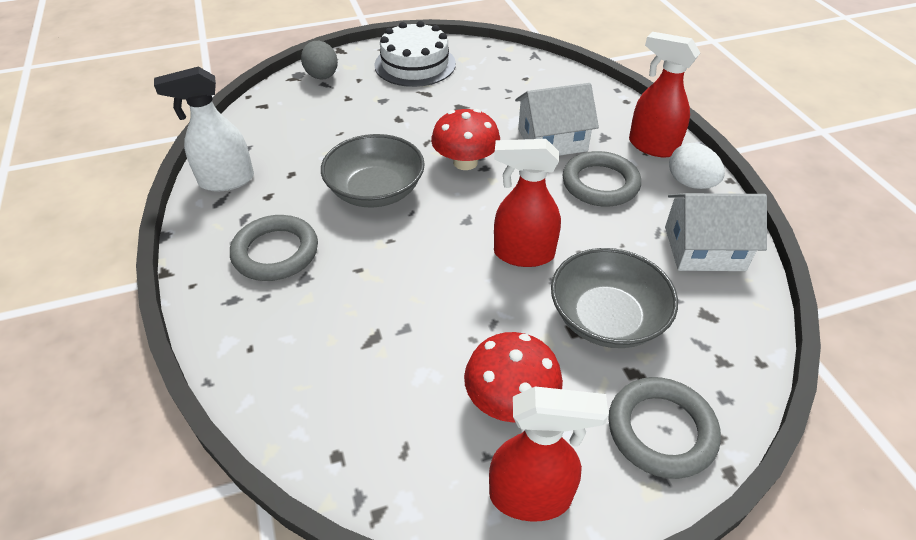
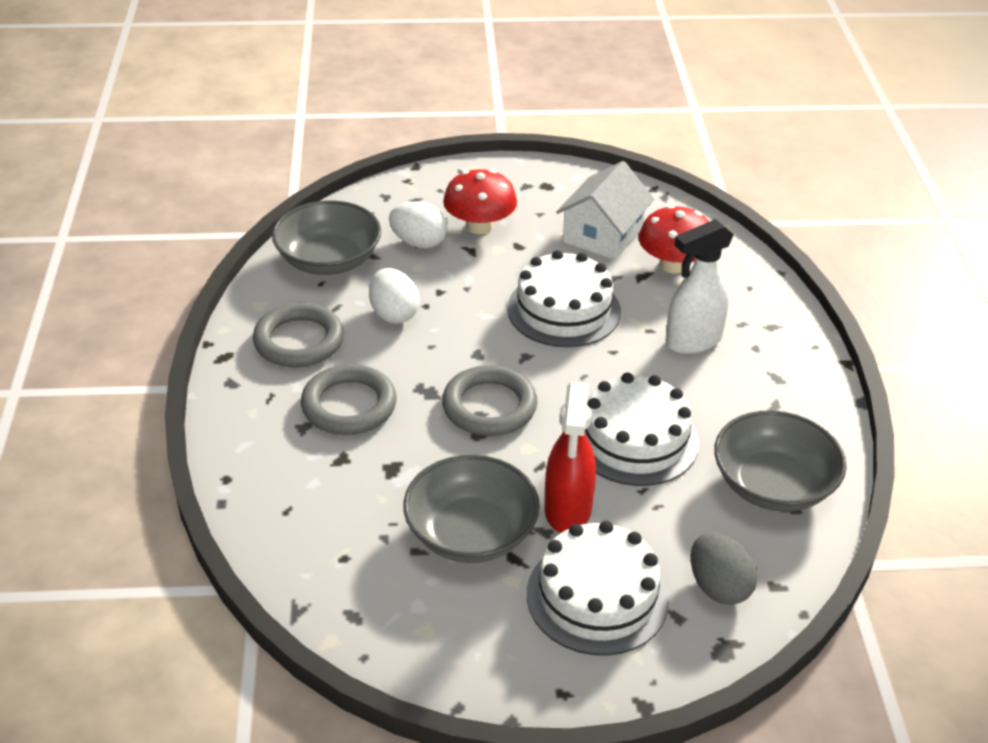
grey bowl: 2 -> 3
red spray bottle: 3 -> 1
white cake: 1 -> 3
white egg: 1 -> 2
white house: 2 -> 1

